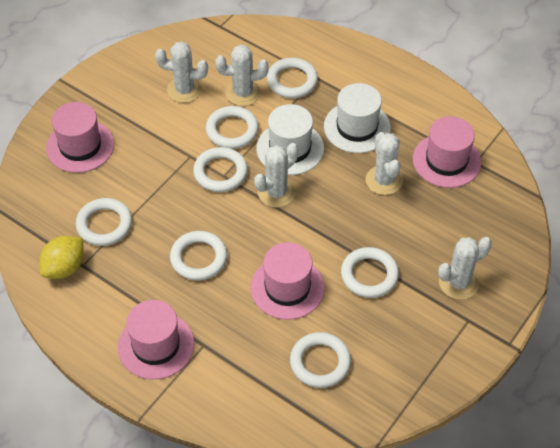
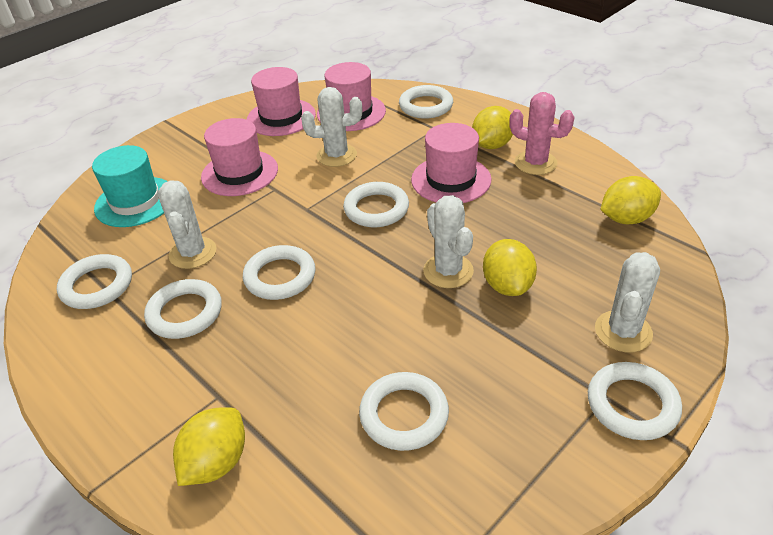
pink cactus: 0 -> 1
turquoise hat: 0 -> 1
white cactus: 5 -> 4
white hat: 2 -> 0
yellow lemon: 1 -> 4

